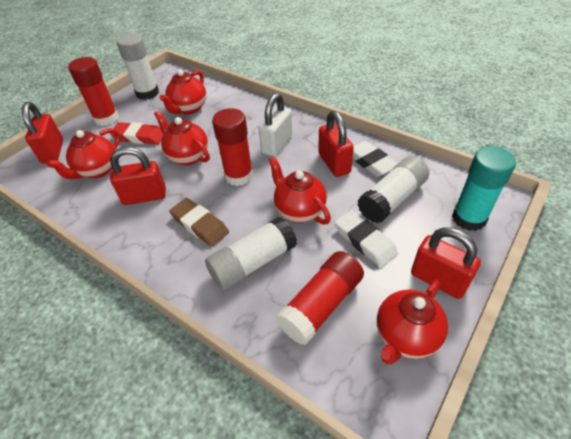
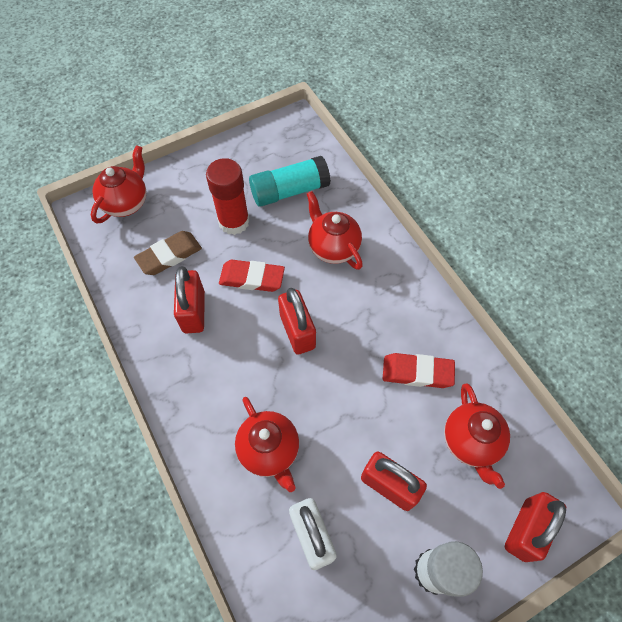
red eraser: 1 -> 2
red glue stick: 3 -> 1
red teapot: 5 -> 4
white eraser: 2 -> 0
white glue stick: 3 -> 1

